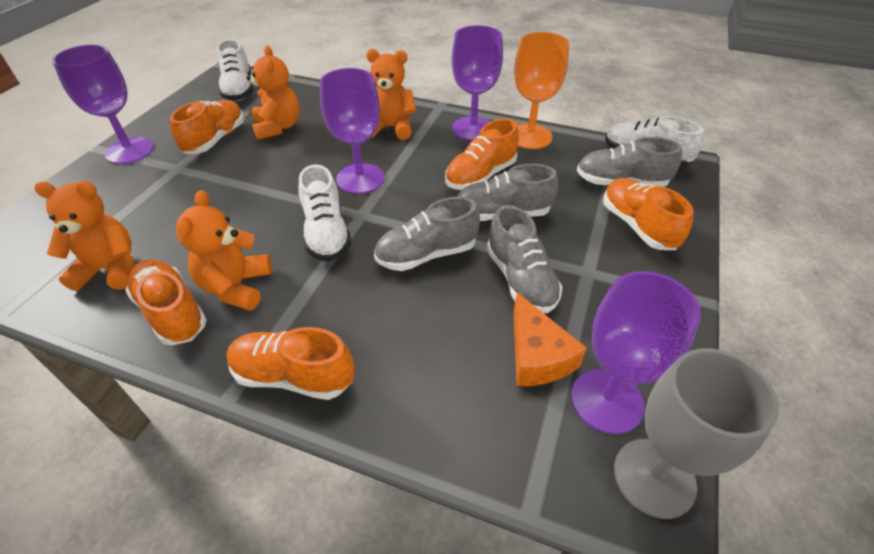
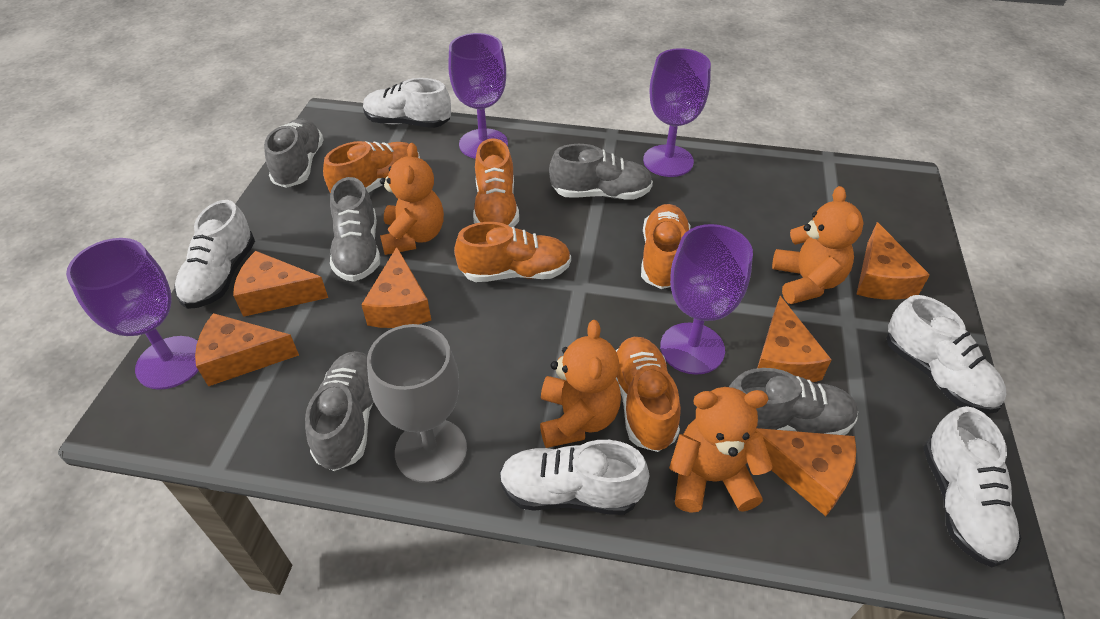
grey shoe: 4 -> 5
orange cheese: 1 -> 6
orange goblet: 1 -> 0
white shoe: 3 -> 5

